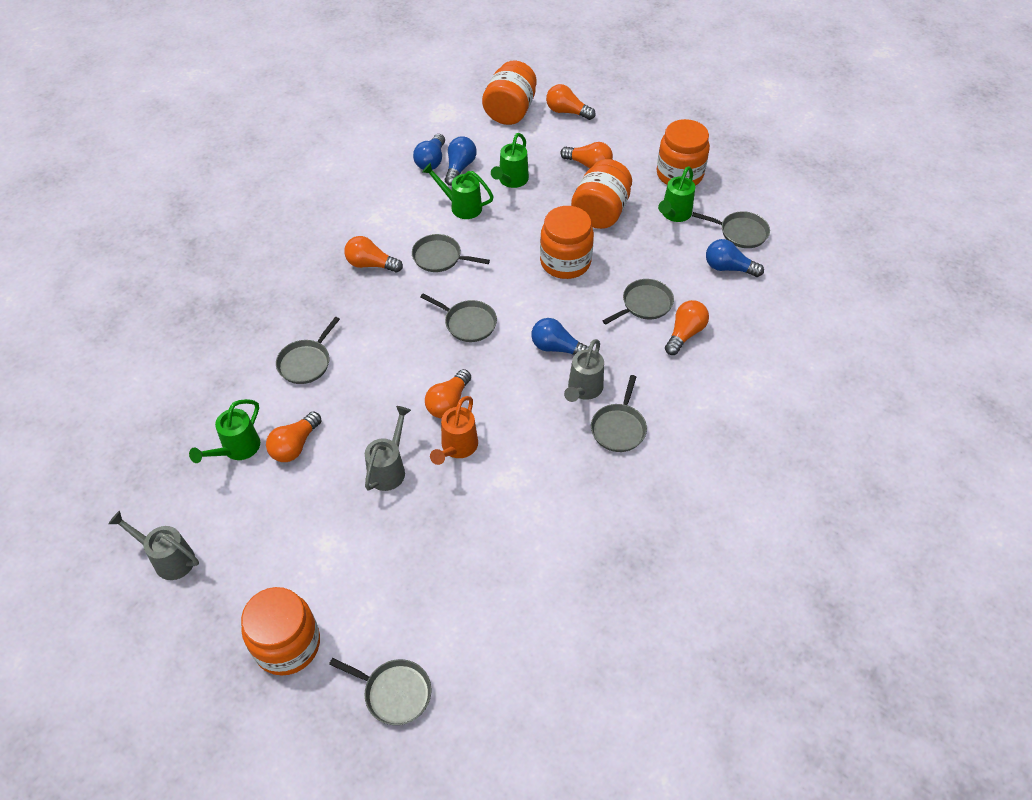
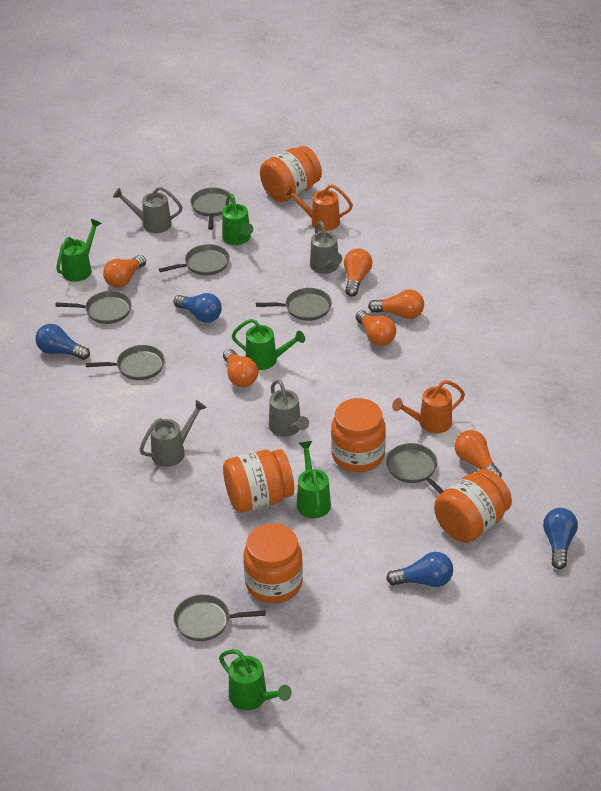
green watering can: 4 -> 5
grey watering can: 3 -> 4
orange watering can: 1 -> 2

